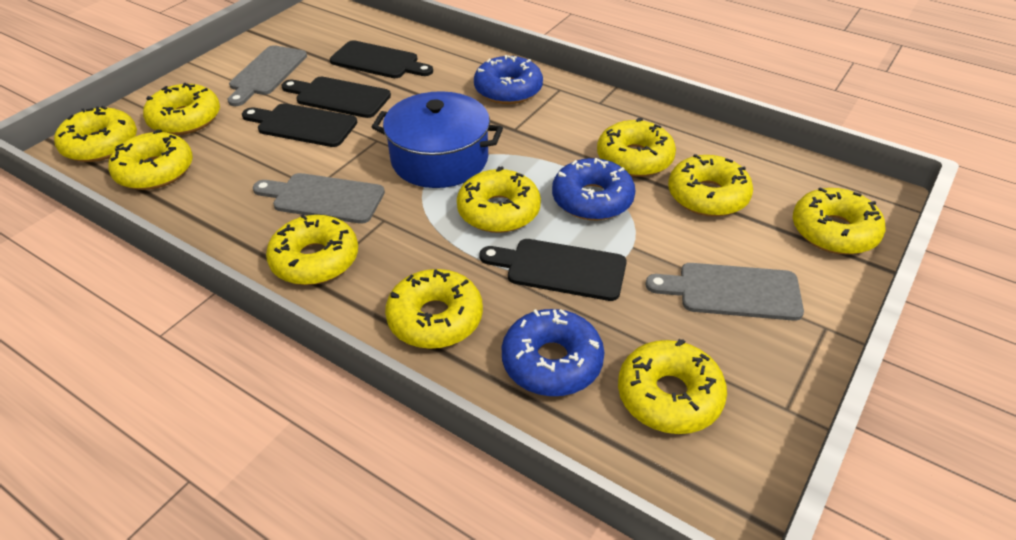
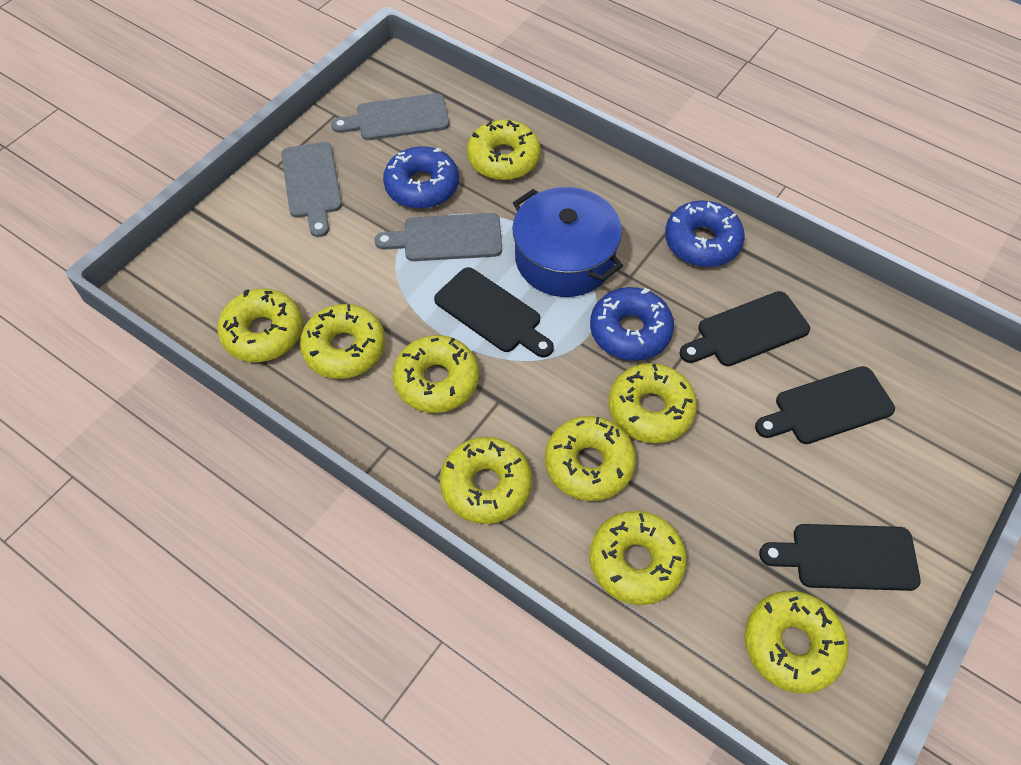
yellow donut: 10 -> 9

